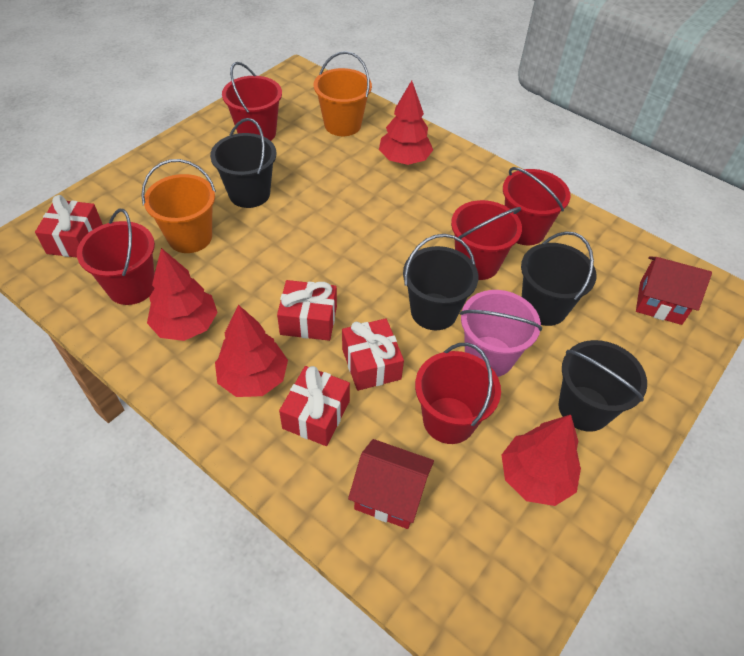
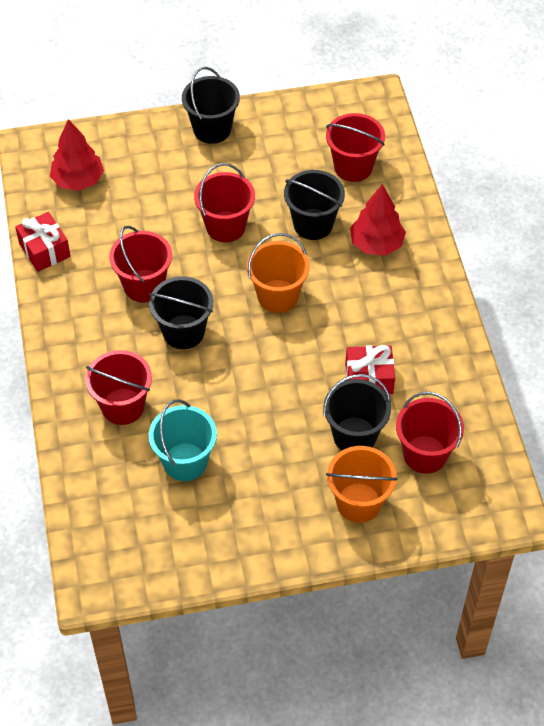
pink bucket: 1 -> 0
red gift: 4 -> 2
red house: 2 -> 0
red tree: 4 -> 2
turquoise bucket: 0 -> 1

